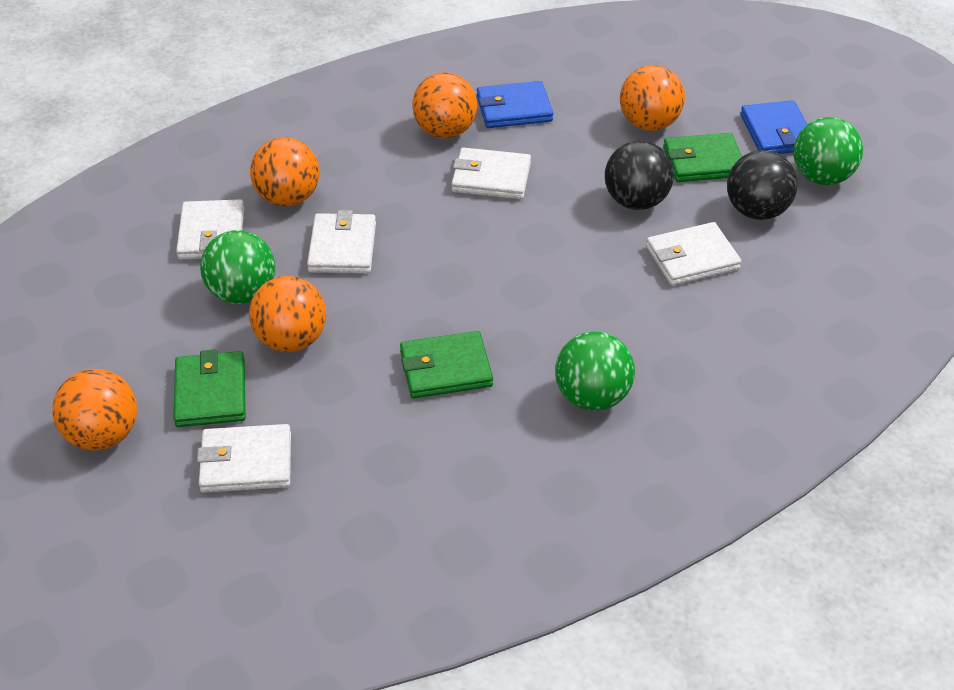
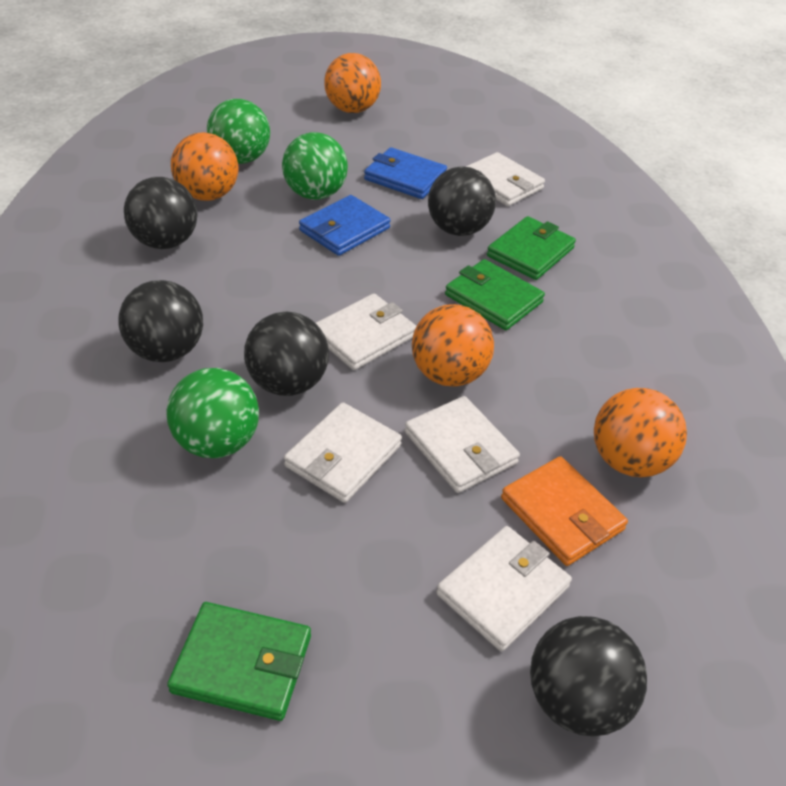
black ball: 2 -> 5
orange ball: 5 -> 4
orange wallet: 0 -> 1

